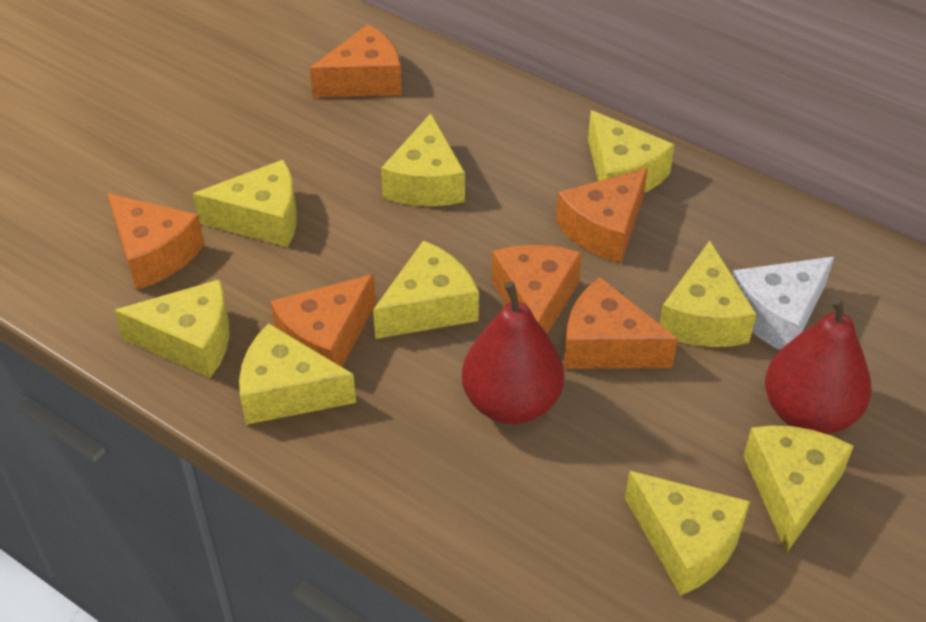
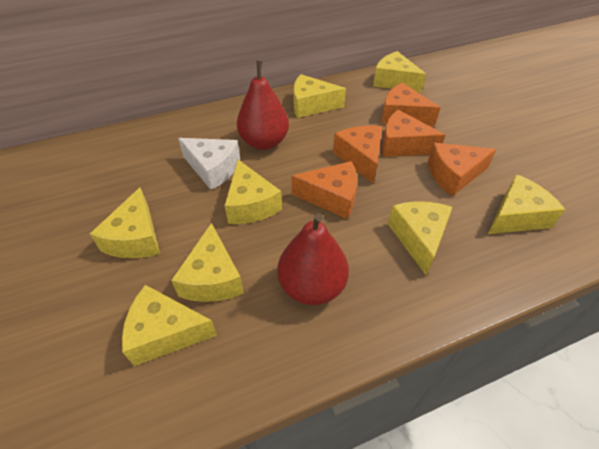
orange cheese: 6 -> 5
yellow cheese: 9 -> 8

